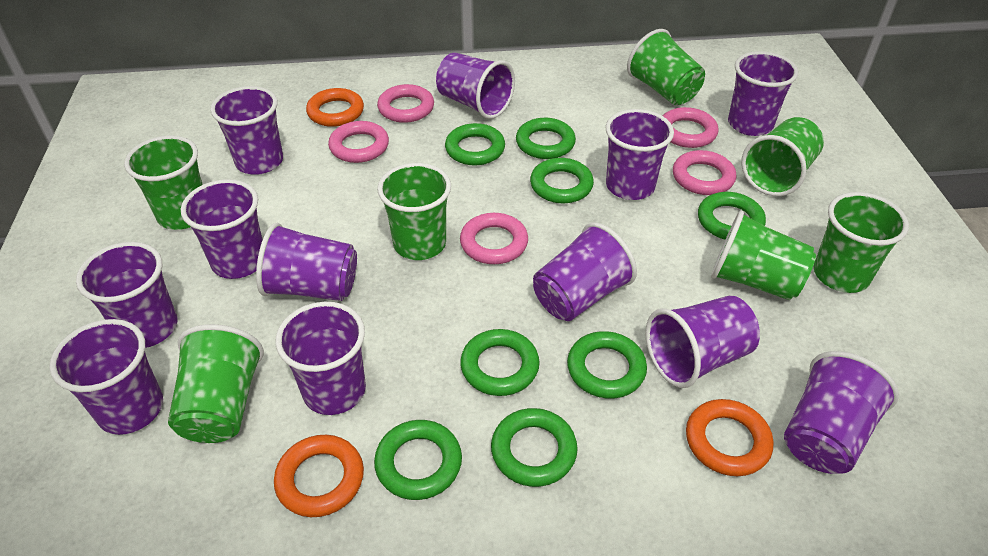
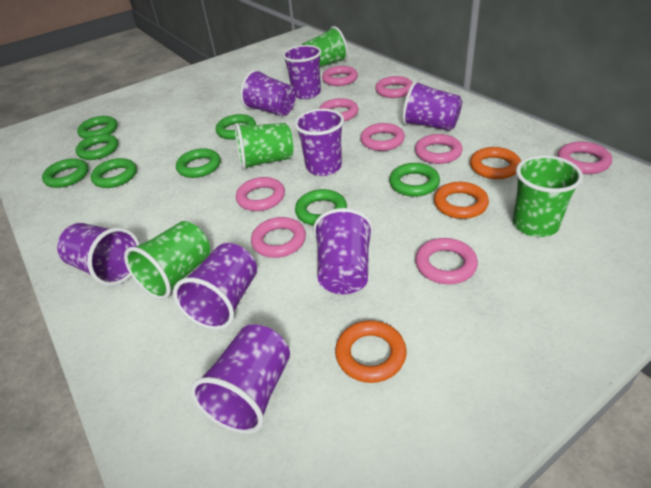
green cup: 7 -> 4
pink ring: 5 -> 9
purple cup: 12 -> 8

